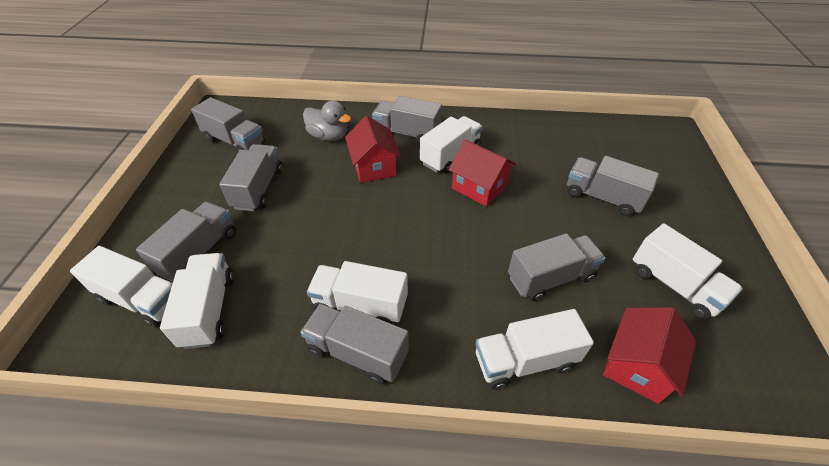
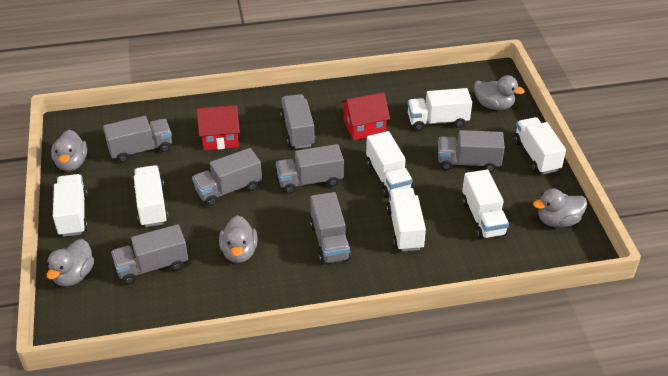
grey duck: 1 -> 5
red house: 3 -> 2
white truck: 6 -> 7

